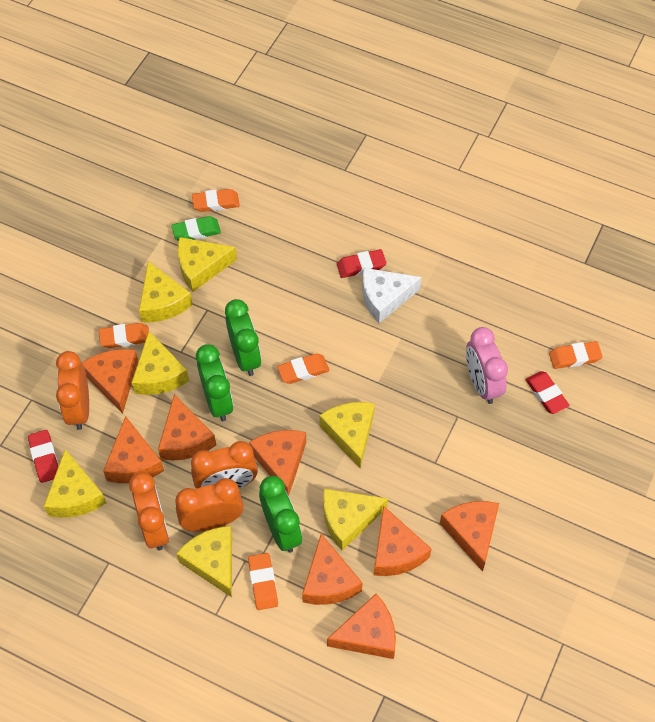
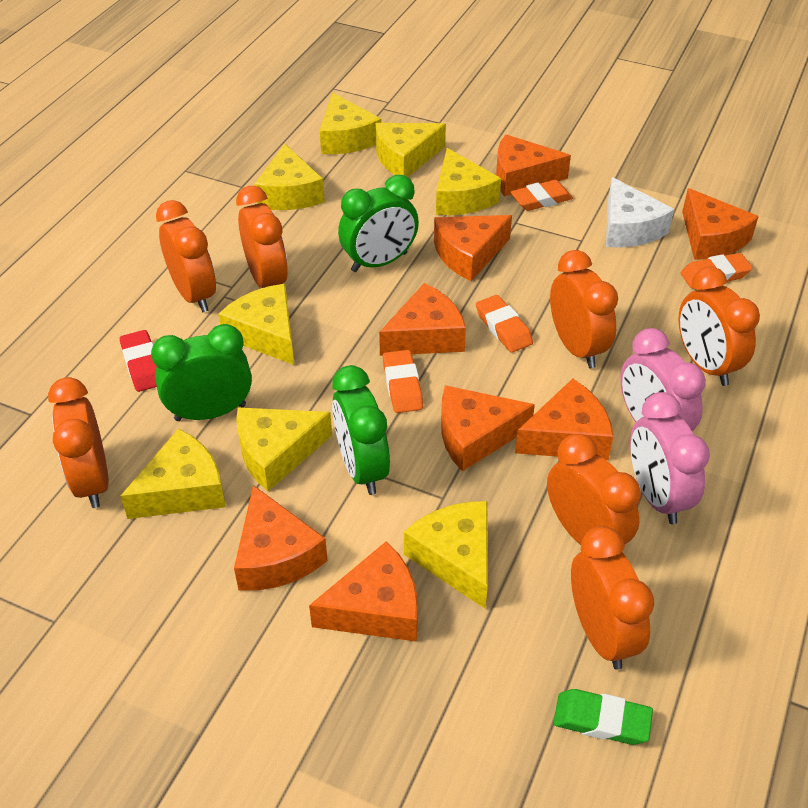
orange clock: 4 -> 7
orange eraser: 5 -> 4
pink clock: 1 -> 2
red eraser: 3 -> 1
yellow cheese: 7 -> 8

